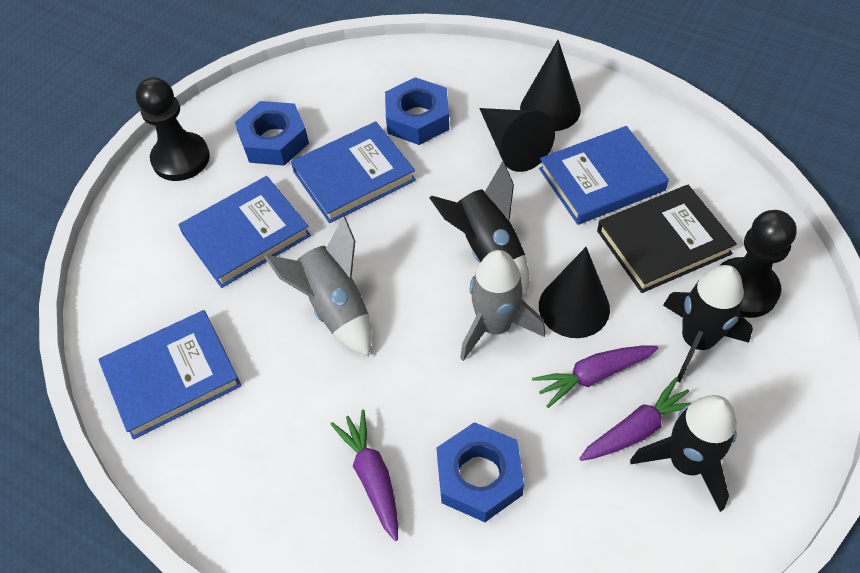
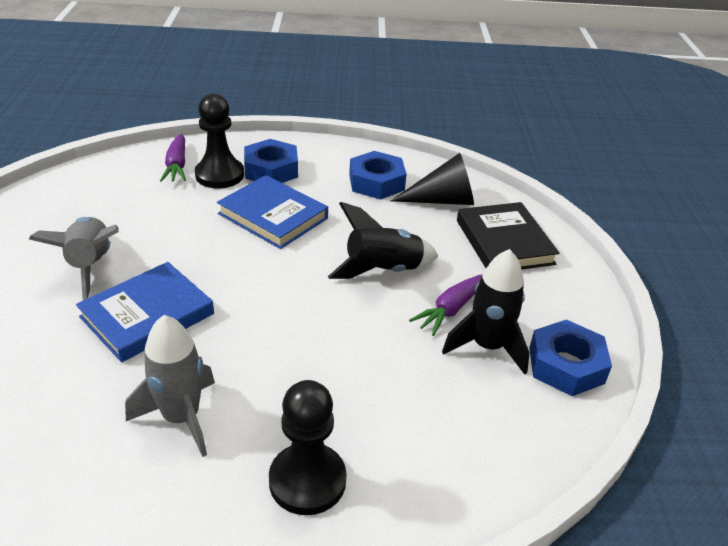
black cone: 3 -> 1
black rocket: 3 -> 2
blue book: 4 -> 2
purple carrot: 3 -> 2

